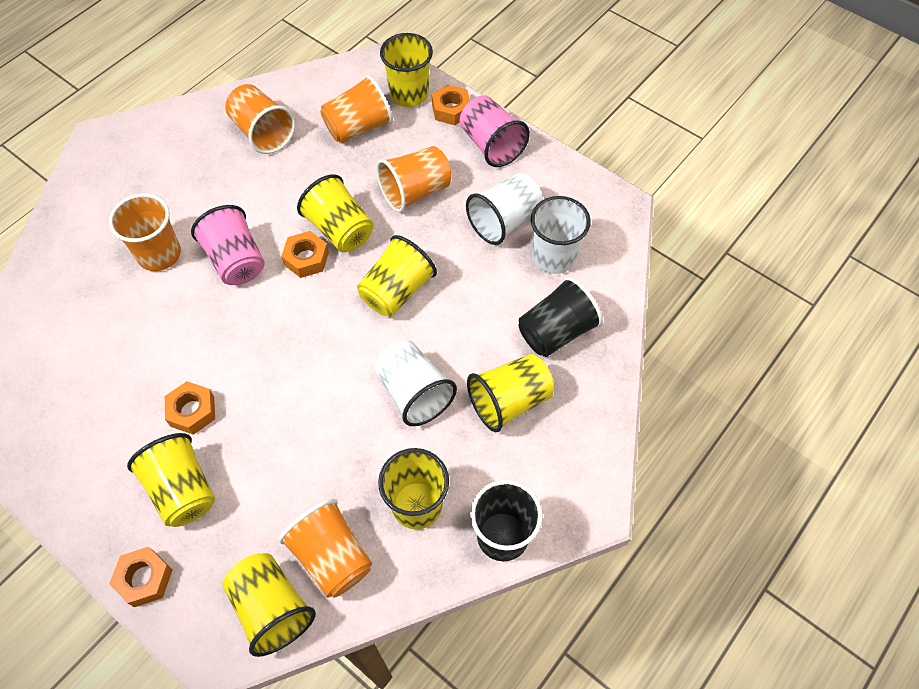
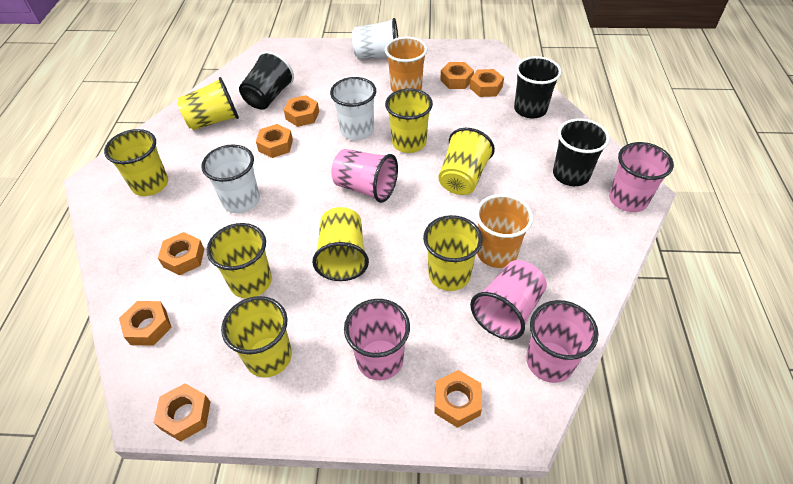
black cup: 2 -> 3
orange cup: 5 -> 2
orange nut: 4 -> 8
pink cup: 2 -> 5
yellow cup: 7 -> 8

